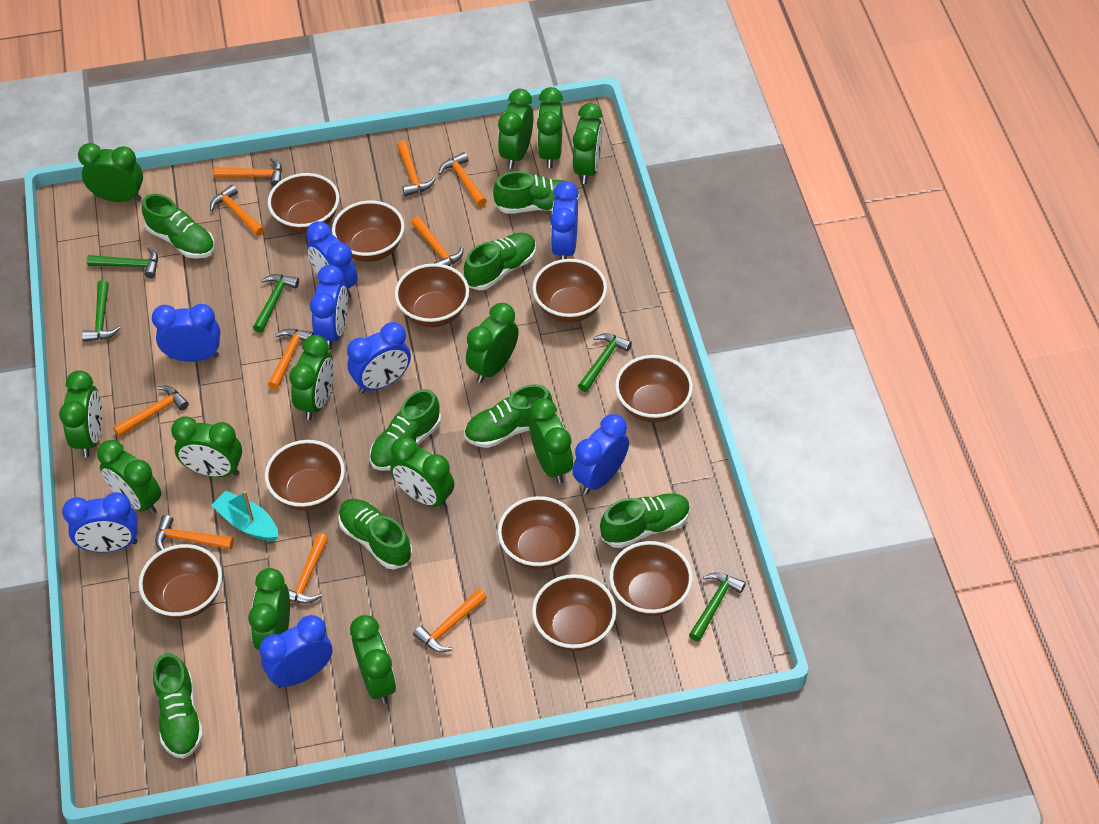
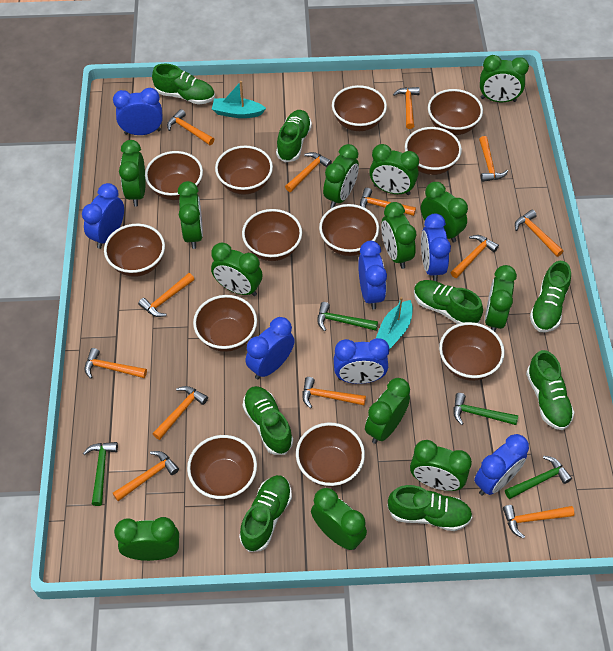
blue clock: 8 -> 7
brown bowl: 10 -> 12
green hammer: 5 -> 4
orange hammer: 10 -> 13
turquoise boat: 1 -> 2

